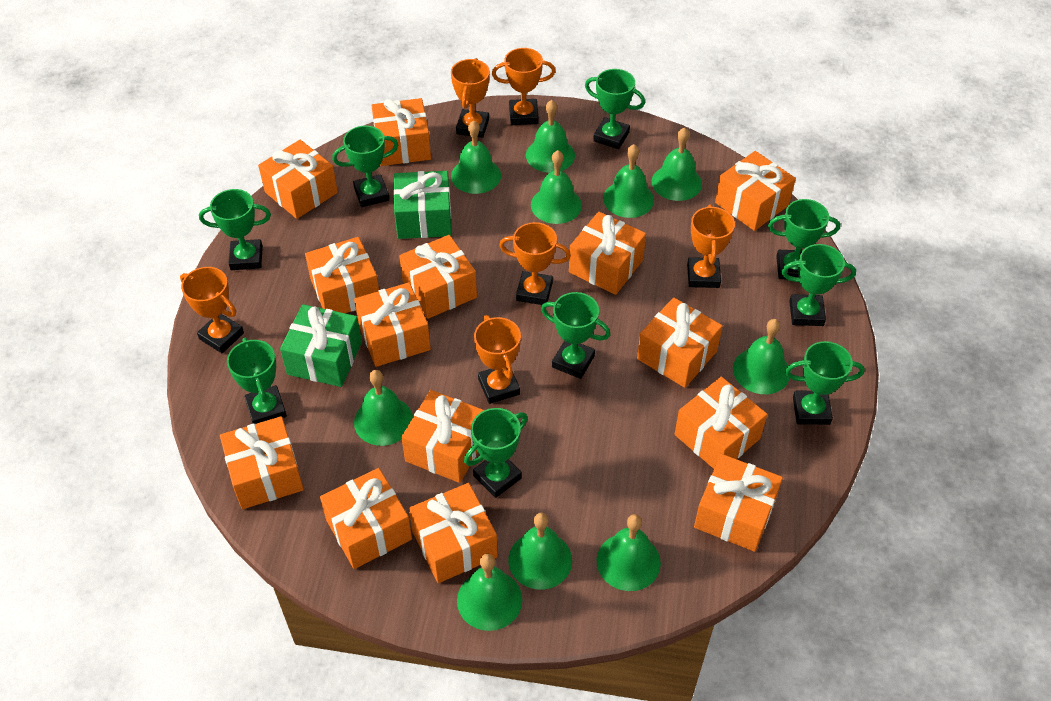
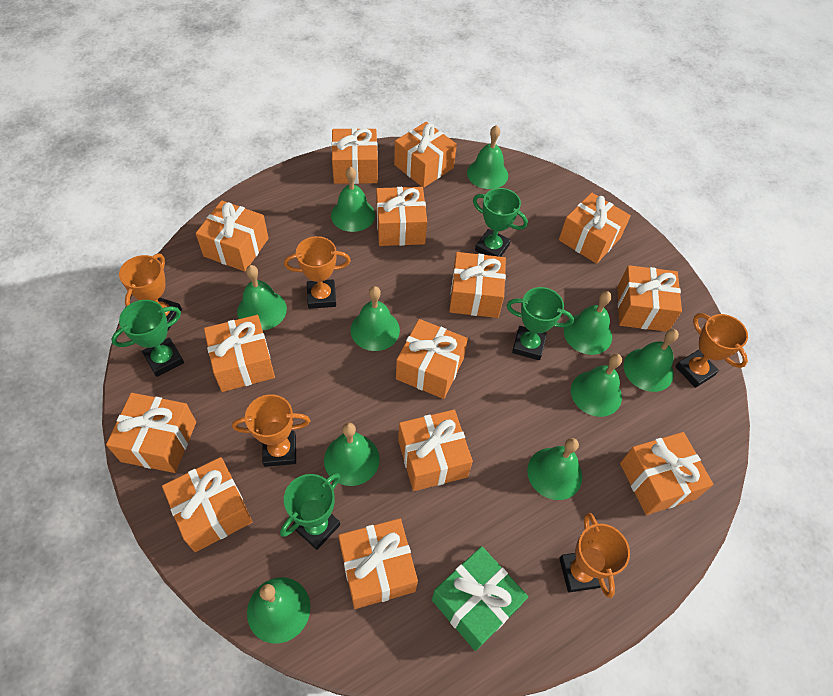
green gift: 2 -> 1
green trophy: 9 -> 4
orange trophy: 6 -> 5

